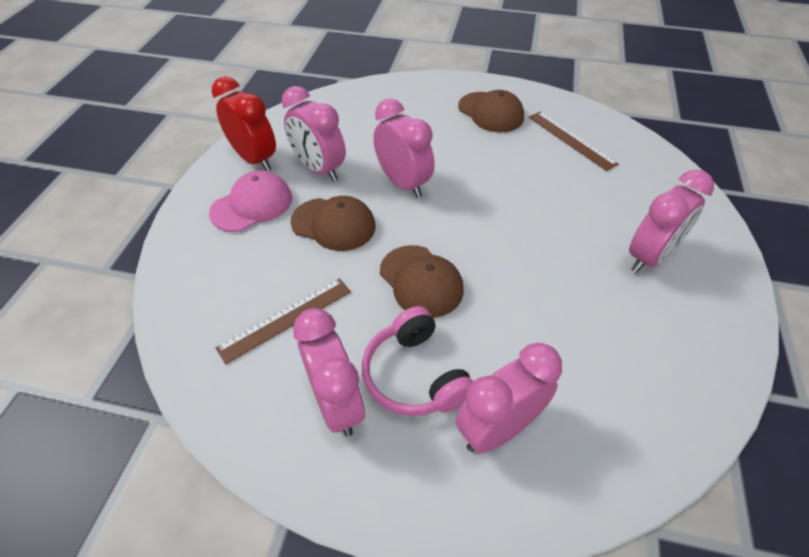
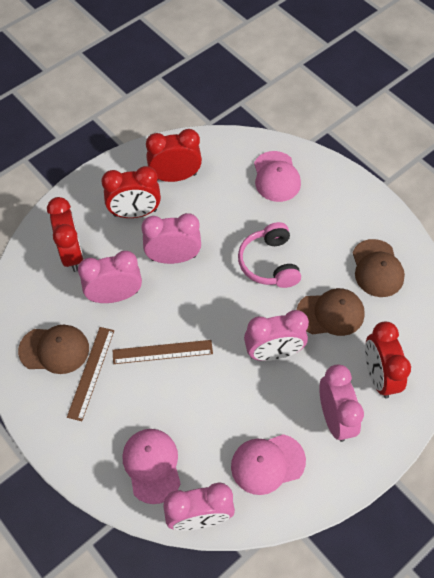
pink cap: 1 -> 3
red clock: 1 -> 4

